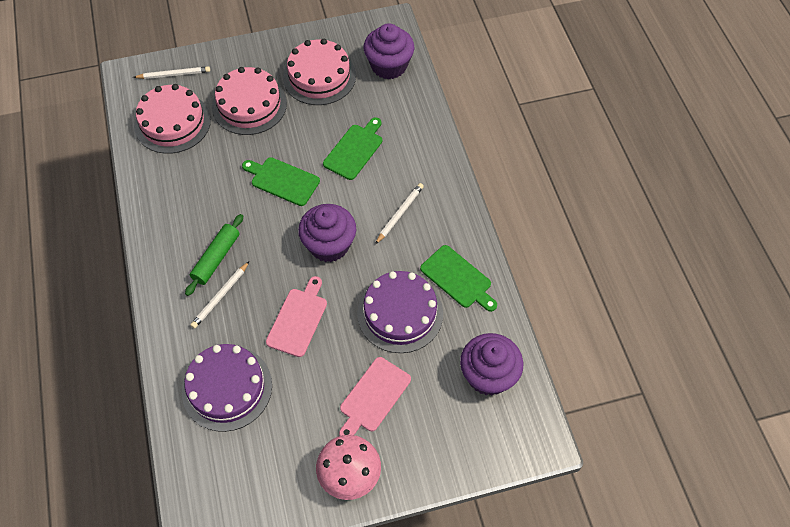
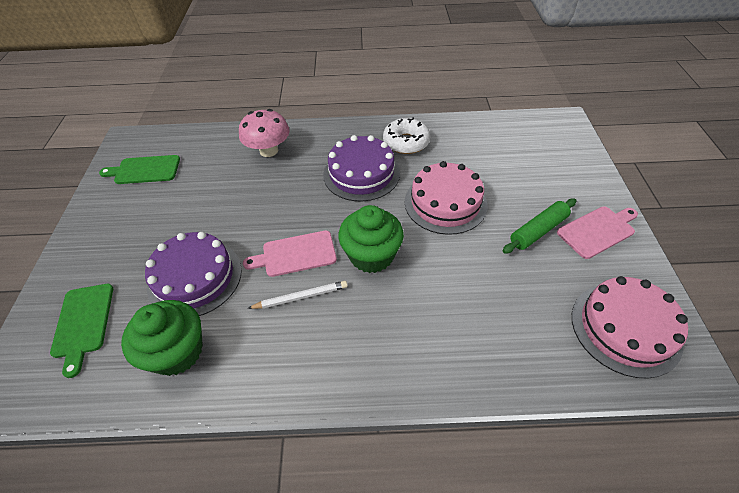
green cupcake: 0 -> 2
green cutting board: 3 -> 2
pink cake: 3 -> 2
purple cupcake: 3 -> 0
white donut: 0 -> 1
white pencil: 3 -> 1

